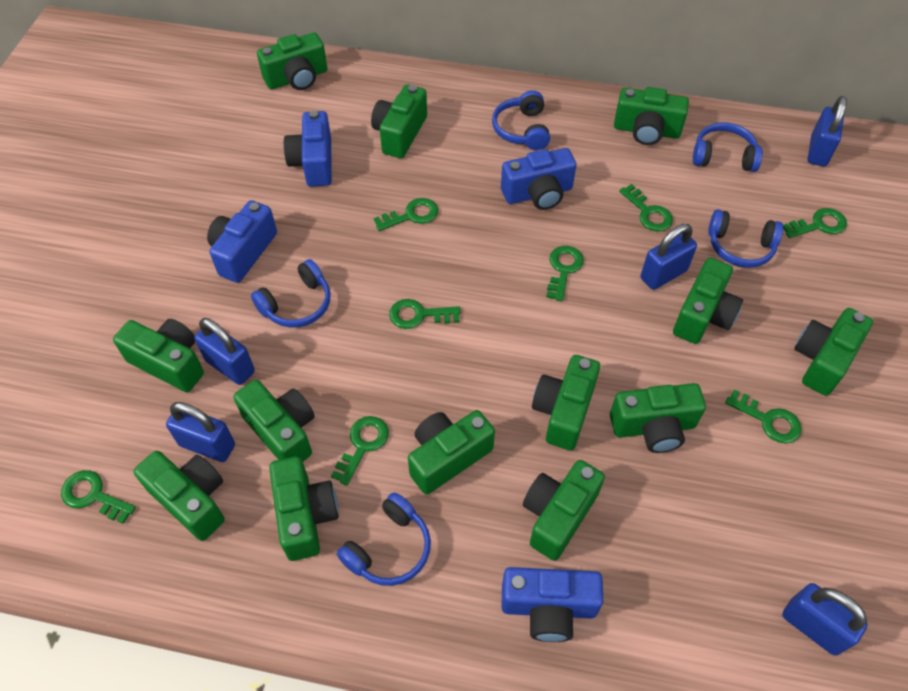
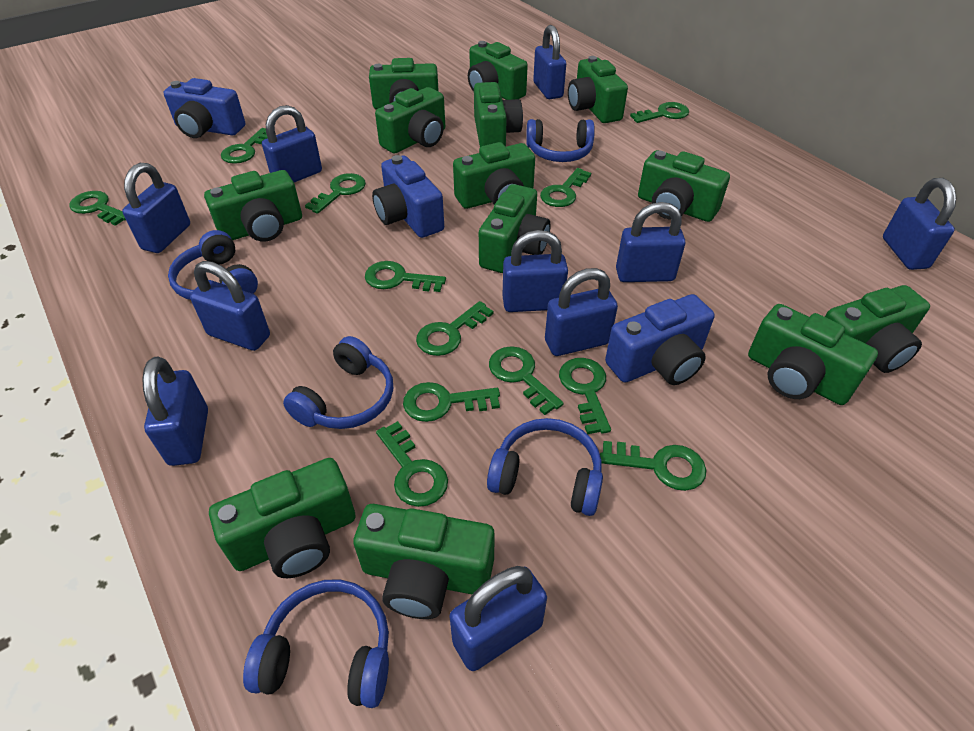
blue camera: 4 -> 3
blue padlock: 5 -> 10
green key: 8 -> 12

